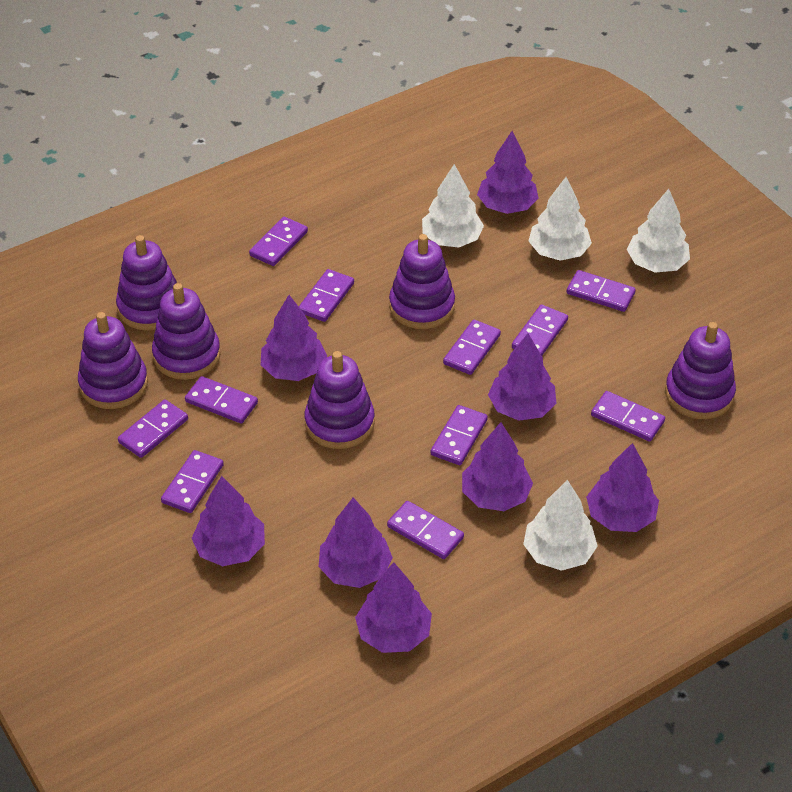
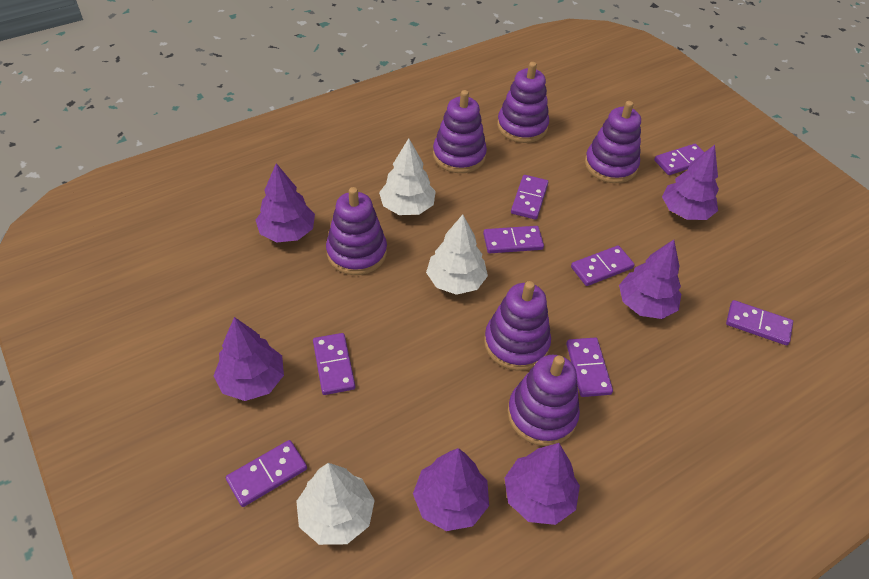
purple domino: 11 -> 8
purple tree: 8 -> 6
white tree: 4 -> 3

